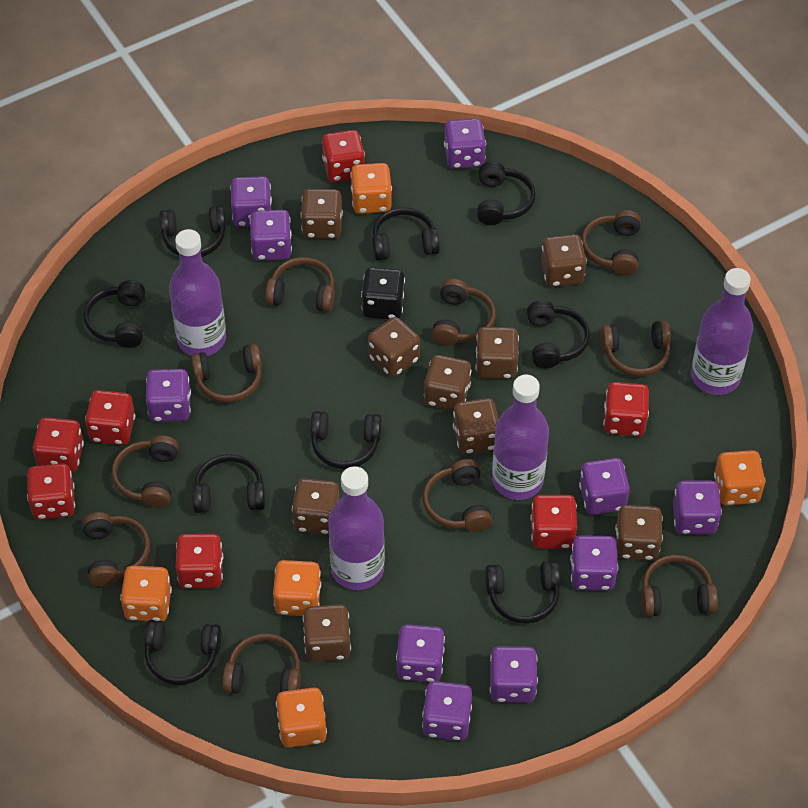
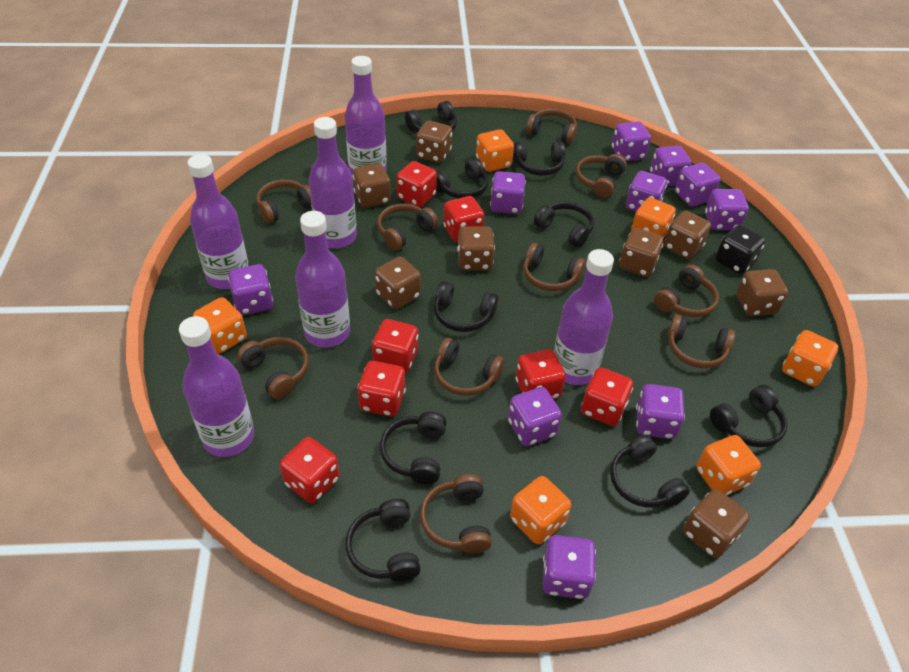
brown dice: 9 -> 8
orange dice: 5 -> 6
purple bottle: 4 -> 6

